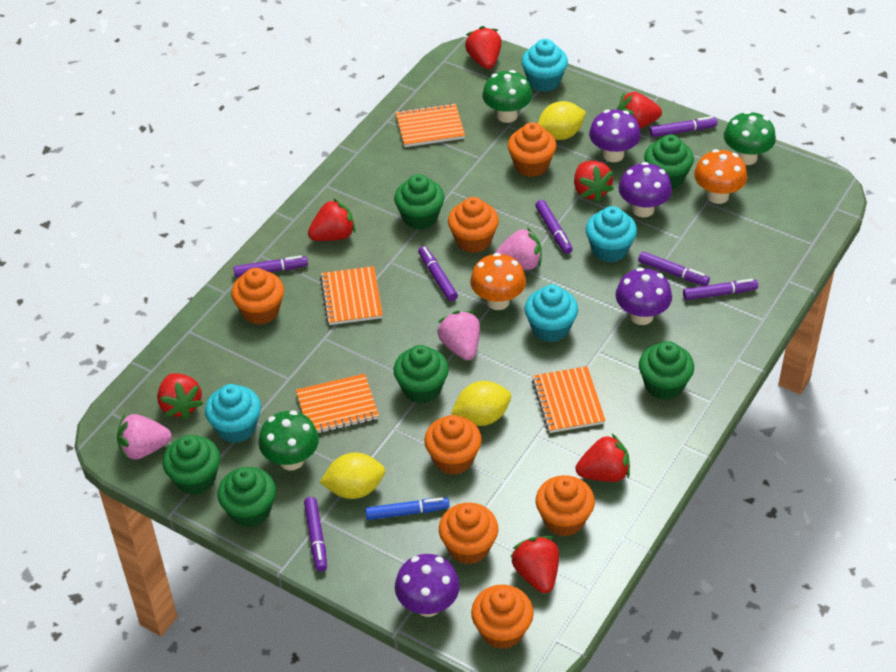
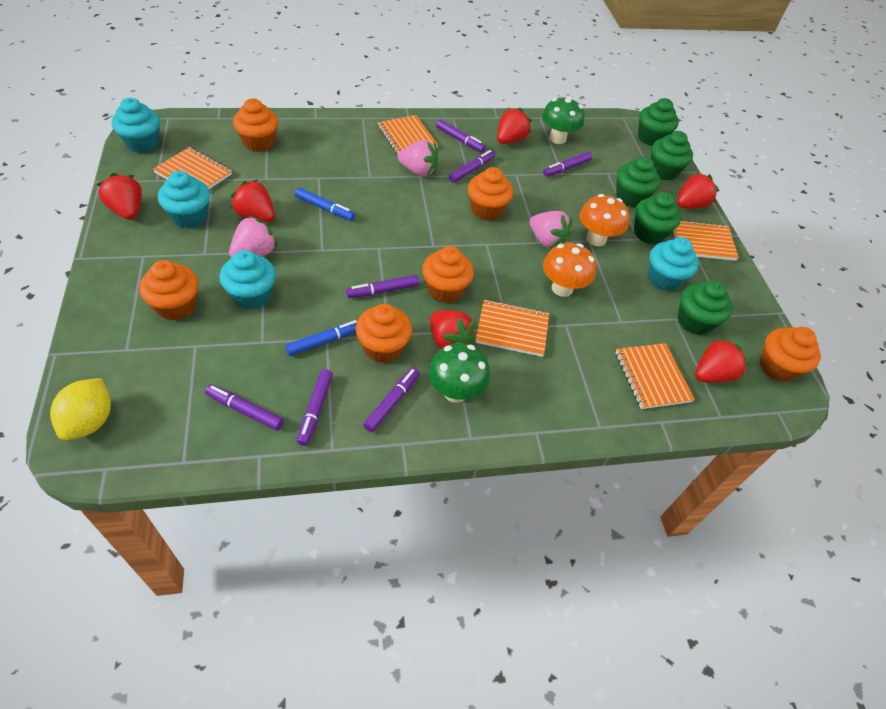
blue marker: 1 -> 2
green cupcake: 6 -> 5
green mushroom: 3 -> 2
orange cupcake: 7 -> 6
orange notebook: 4 -> 5
purple mushroom: 4 -> 0
red strawberry: 7 -> 6
yellow lemon: 3 -> 1

